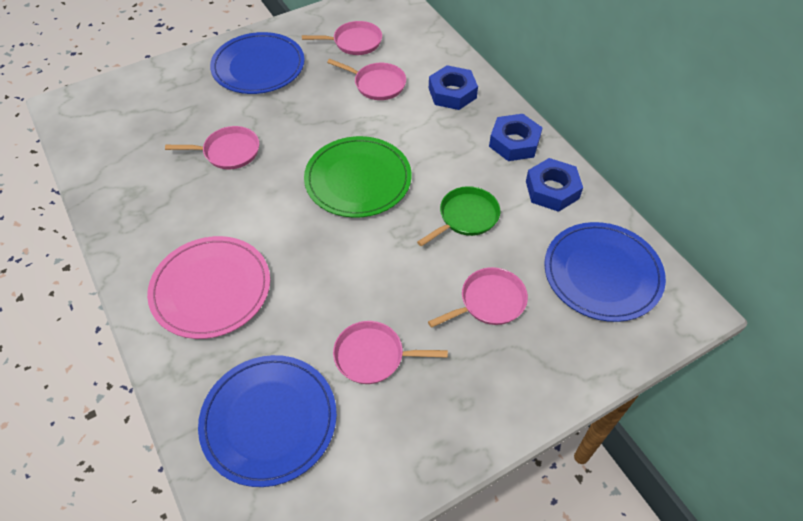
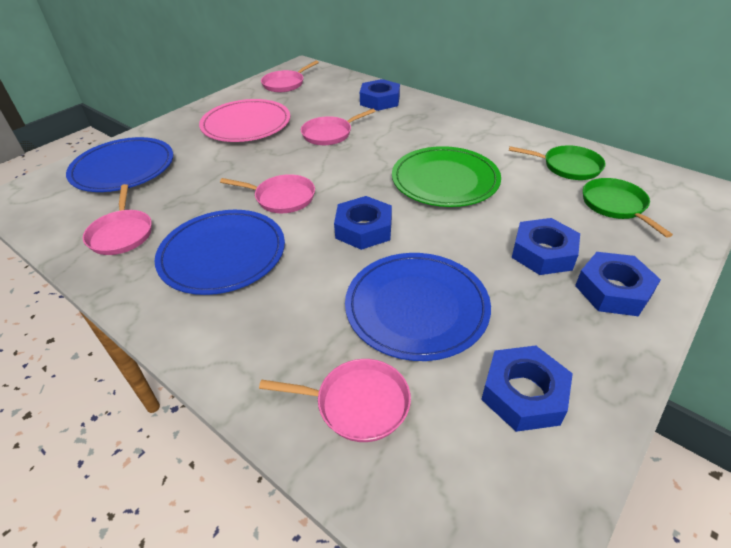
blue nut: 3 -> 5
green pan: 1 -> 2

